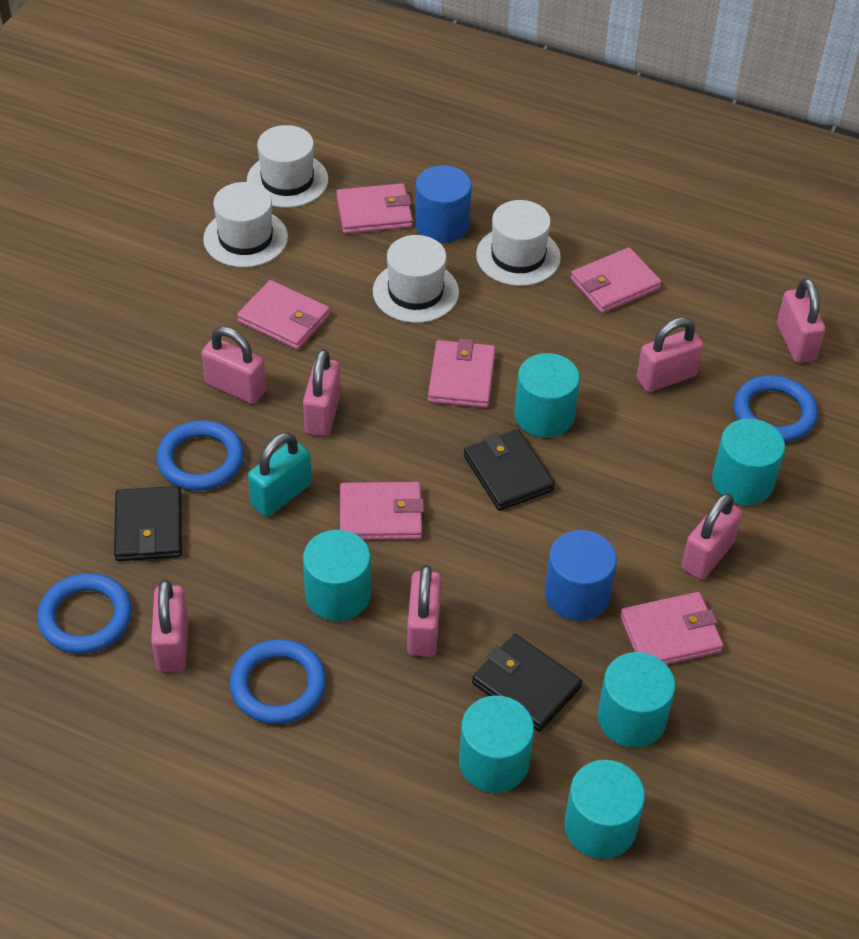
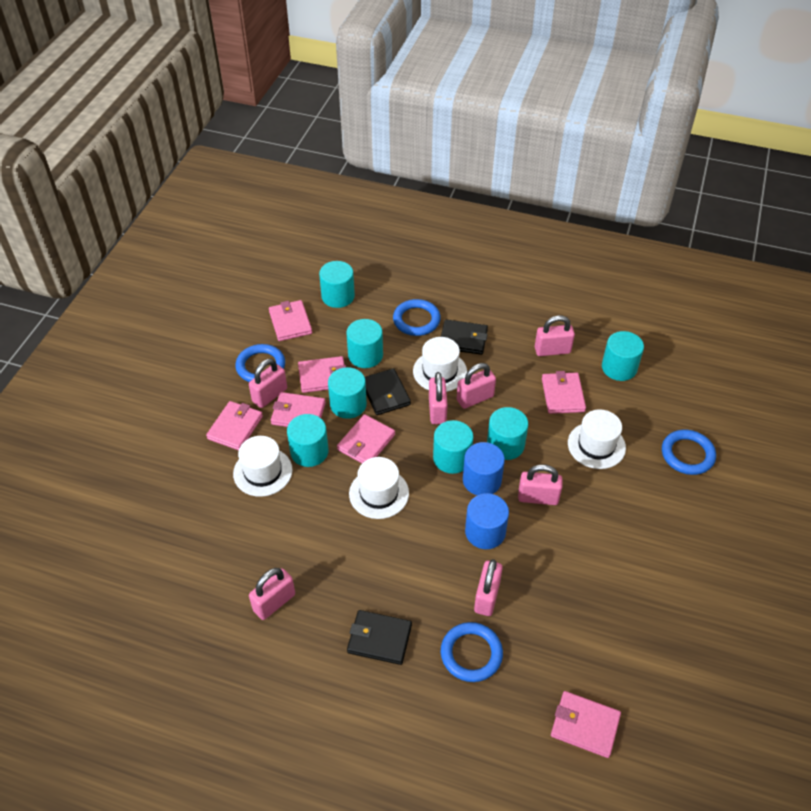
pink wallet: 6 -> 7
turquoise cylinder: 6 -> 7
turquoise padlock: 1 -> 0

